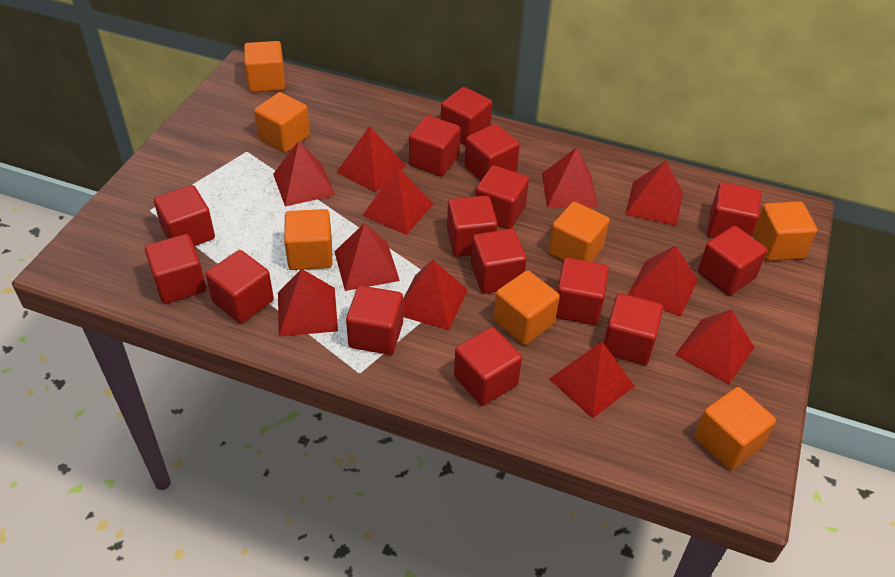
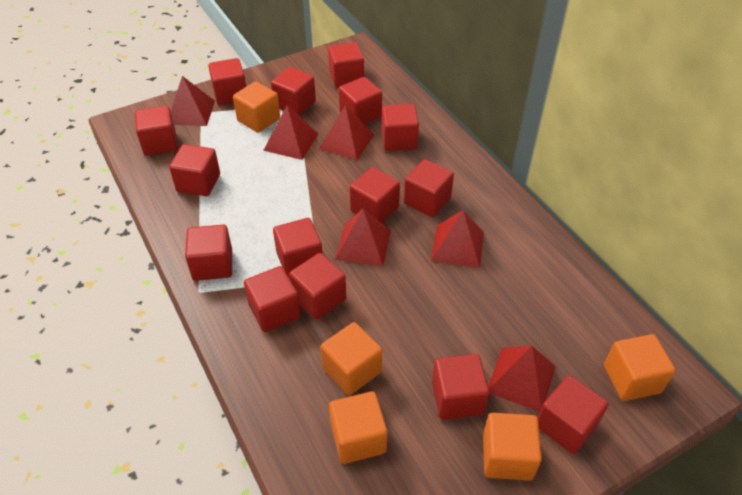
orange cube: 7 -> 5
red pyramid: 11 -> 6

